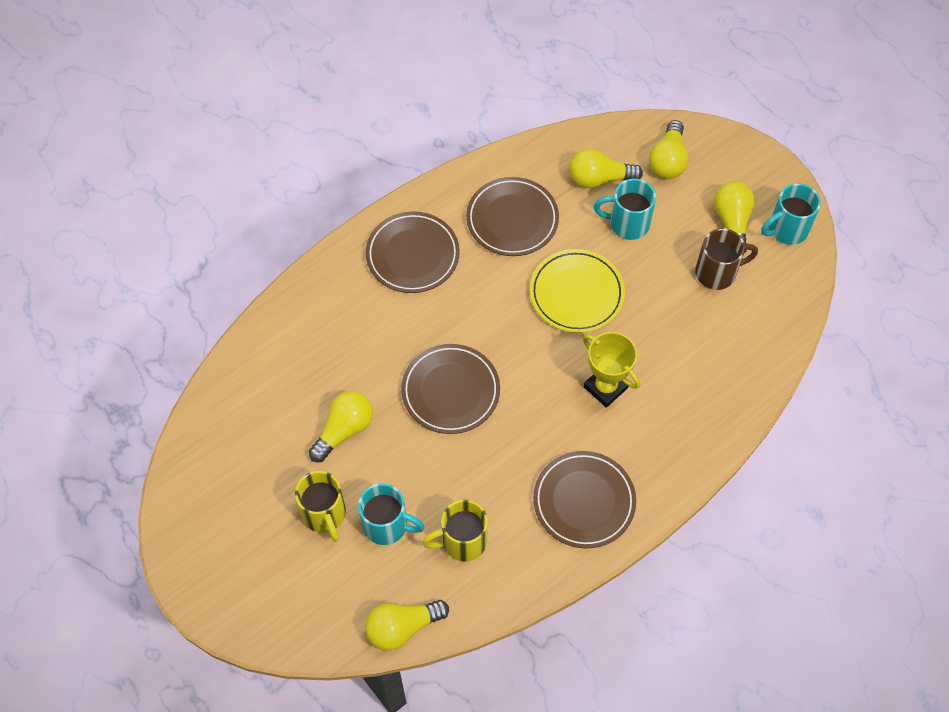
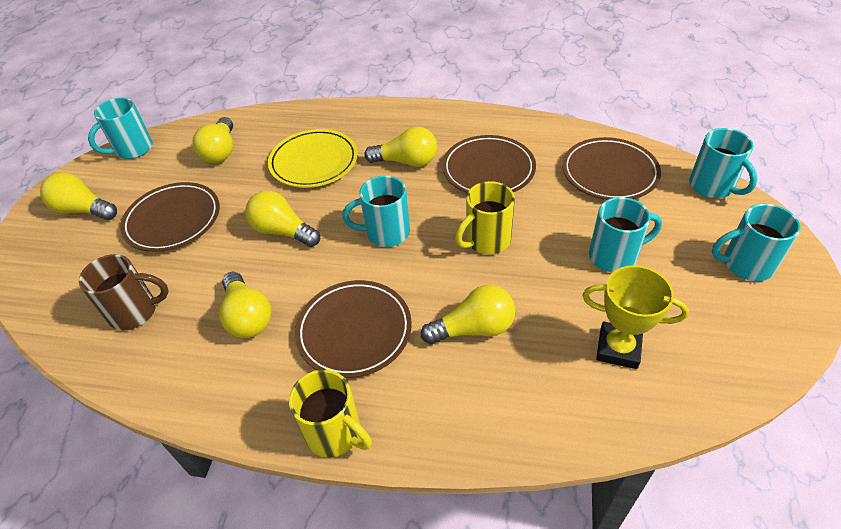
turquoise mug: 3 -> 5
yellow light bulb: 5 -> 6

